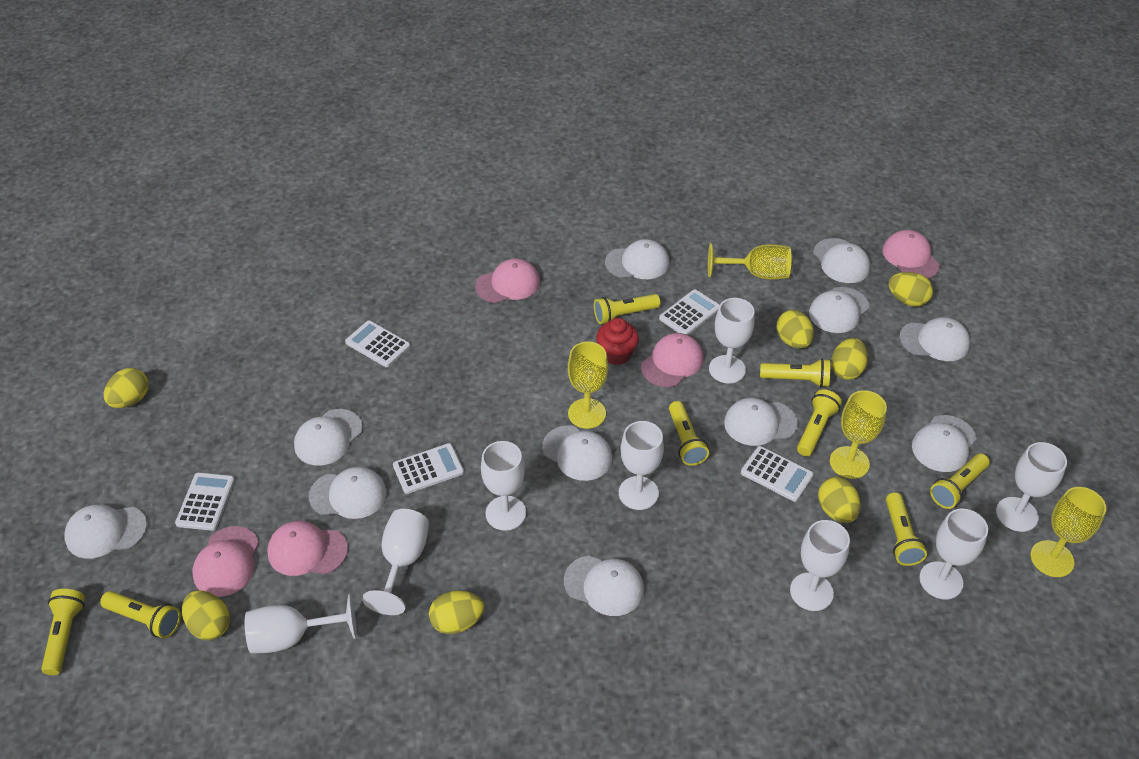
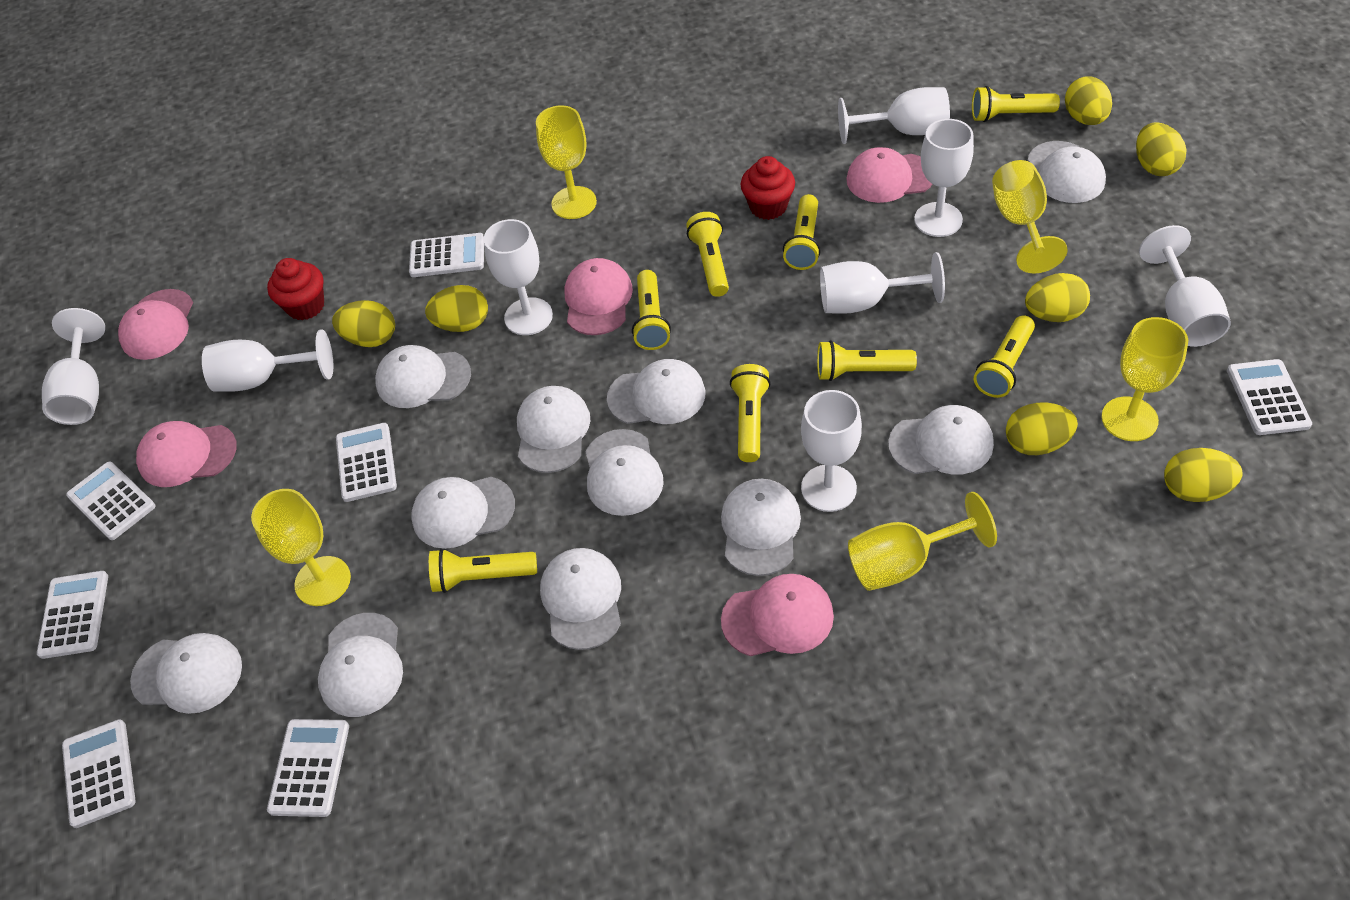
red cupcake: 1 -> 2
white calculator: 5 -> 7
yellow goblet: 4 -> 5

